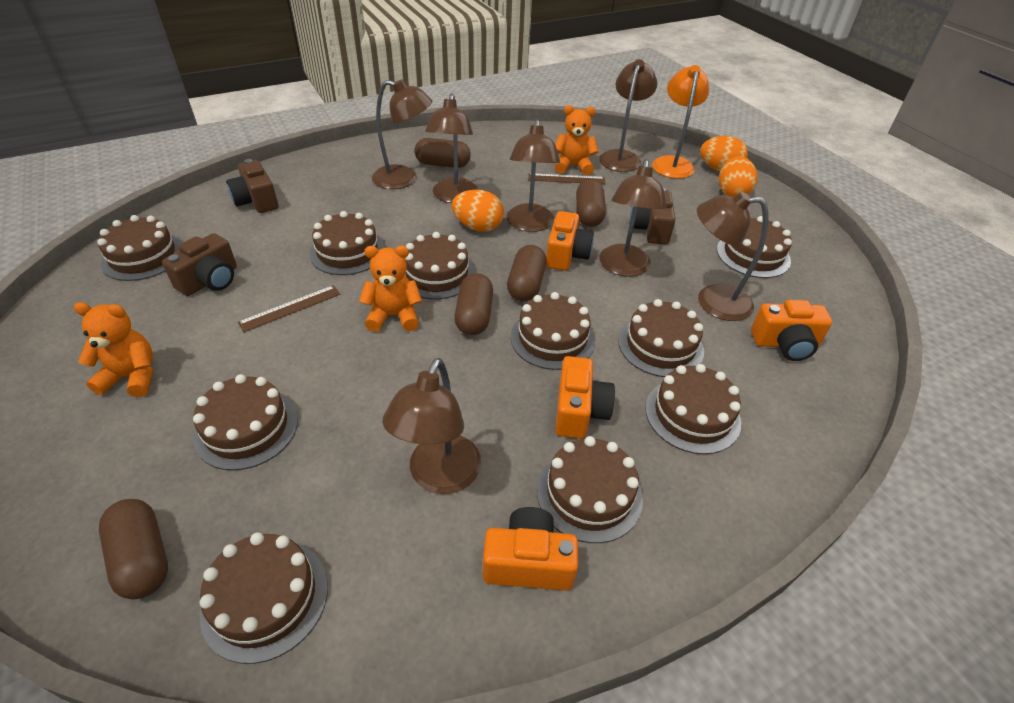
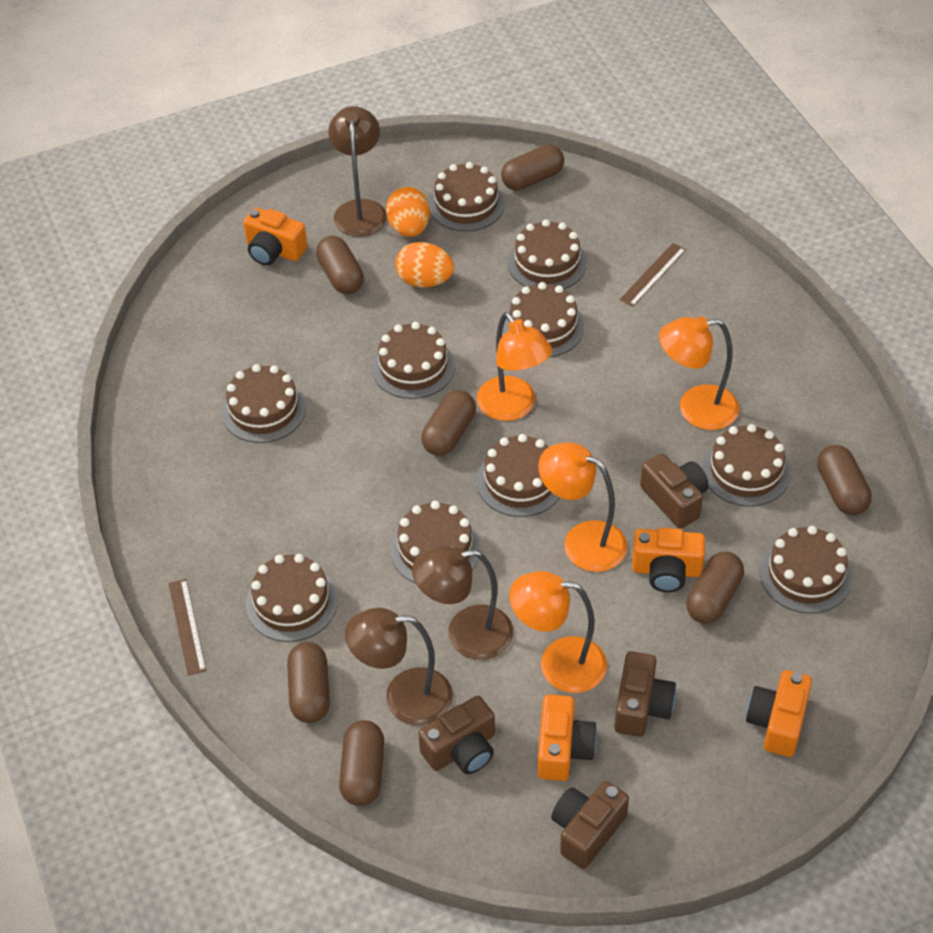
brown camera: 3 -> 4
brown capsule: 5 -> 7
brown lamp: 7 -> 3
orange egg: 3 -> 2
orange lamp: 1 -> 4
orange teddy bear: 3 -> 0

